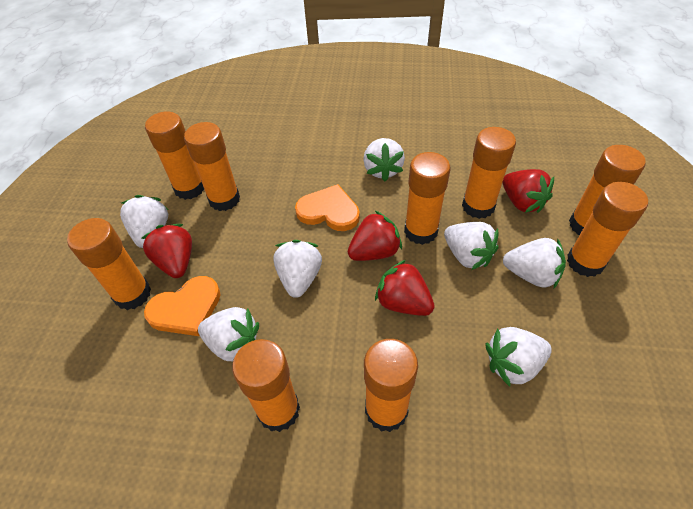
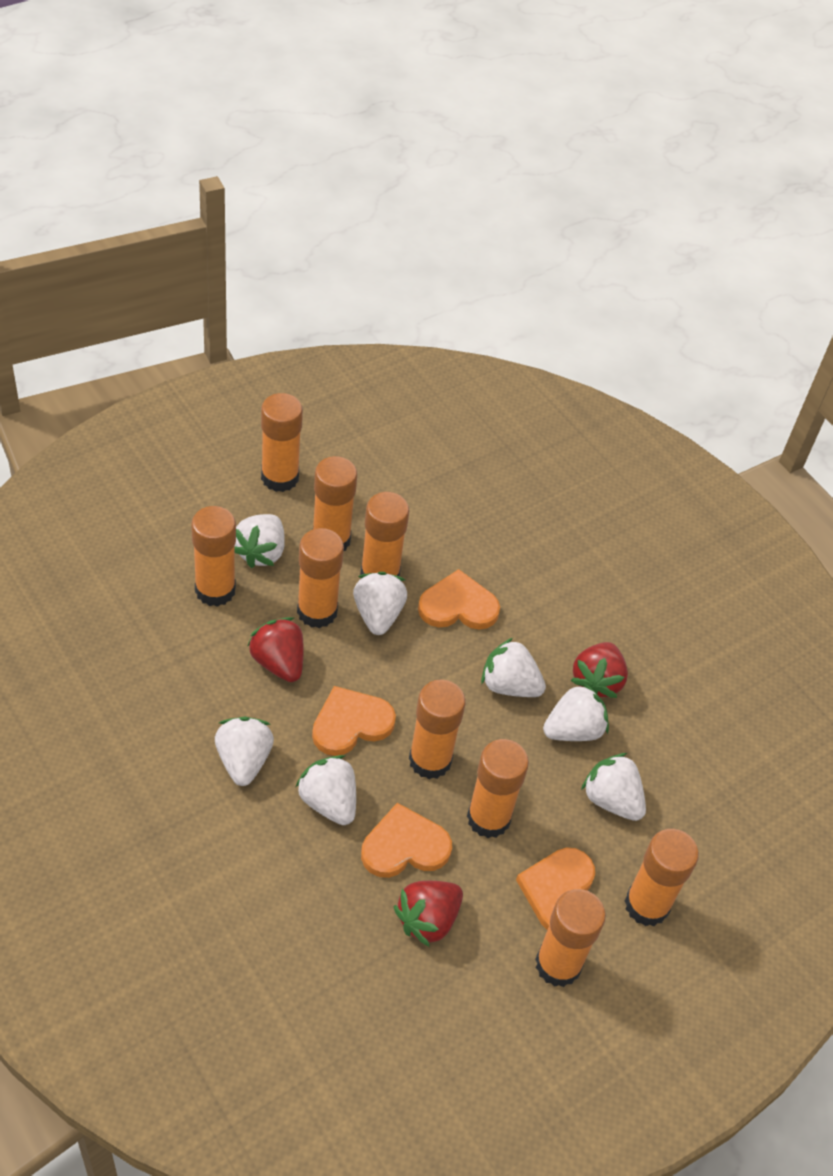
orange heart: 2 -> 4
red strawberry: 4 -> 3

